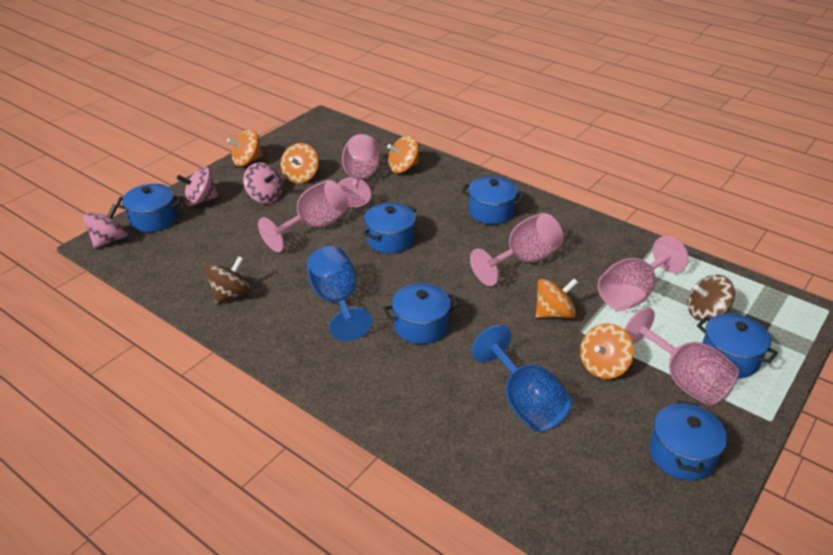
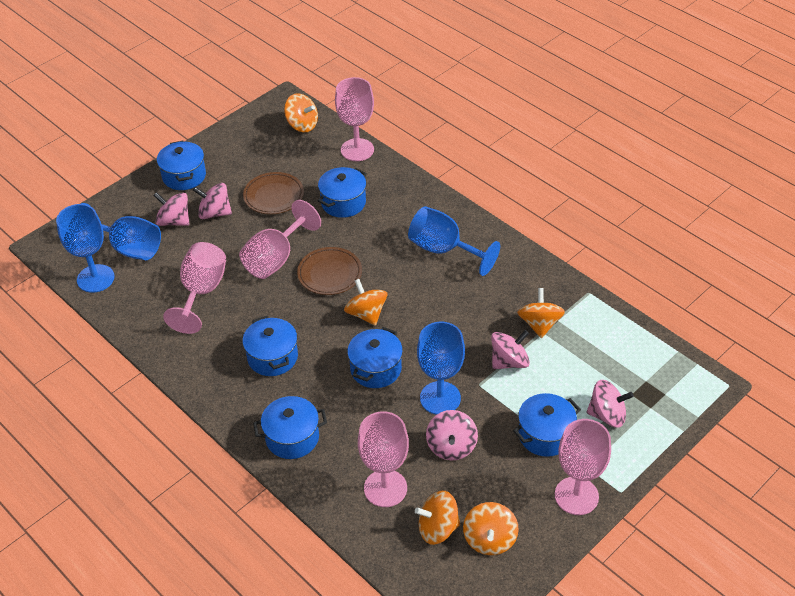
blue goblet: 2 -> 4
brown plate: 0 -> 2
brown spinning top: 2 -> 0
pink spinning top: 3 -> 5

